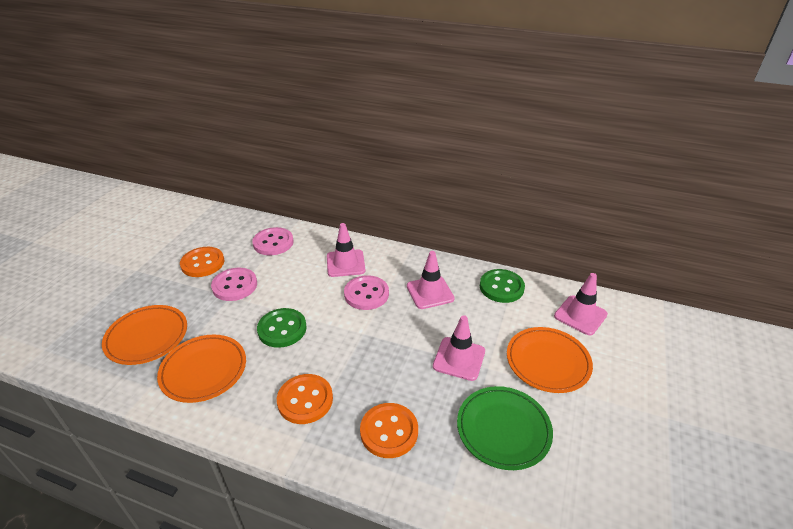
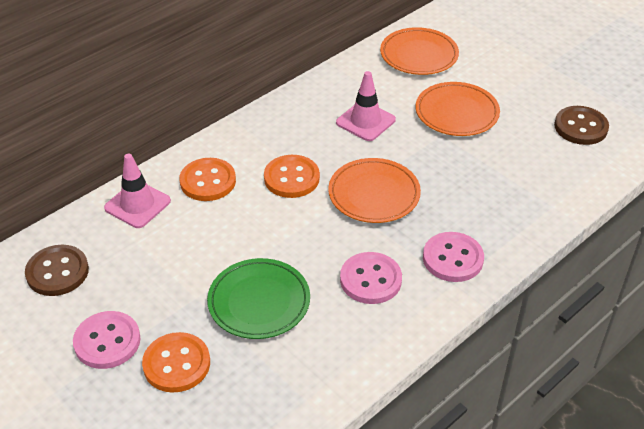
brown button: 0 -> 2
green button: 2 -> 0
pink traffic cone: 4 -> 2

